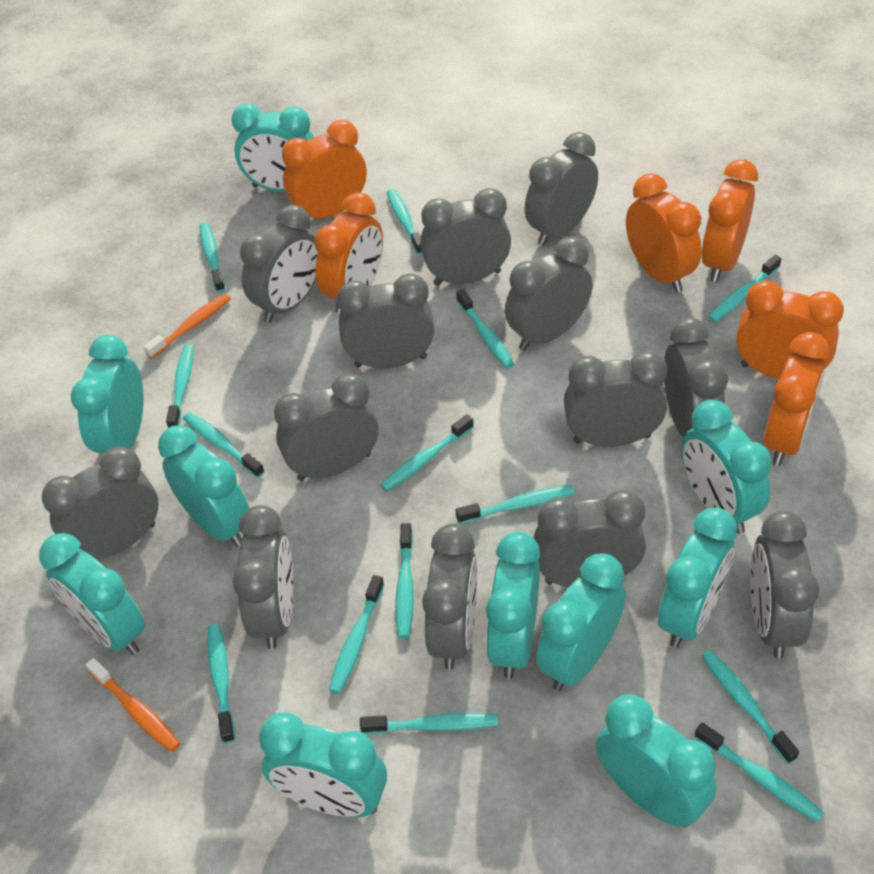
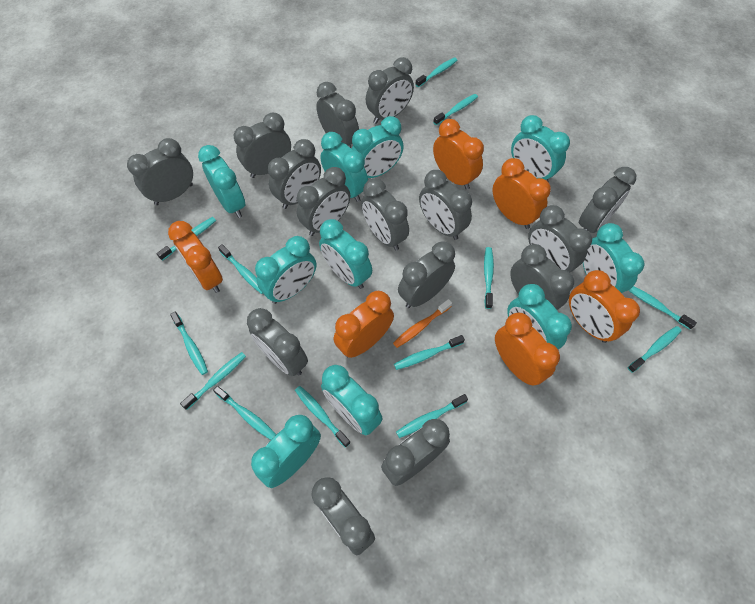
grey clock: 13 -> 15
orange toothbrush: 2 -> 1
turquoise toothbrush: 14 -> 13

